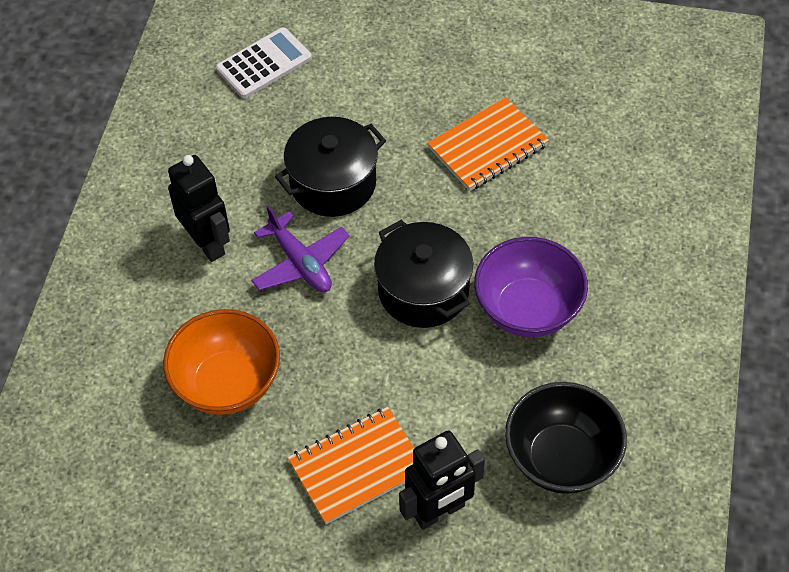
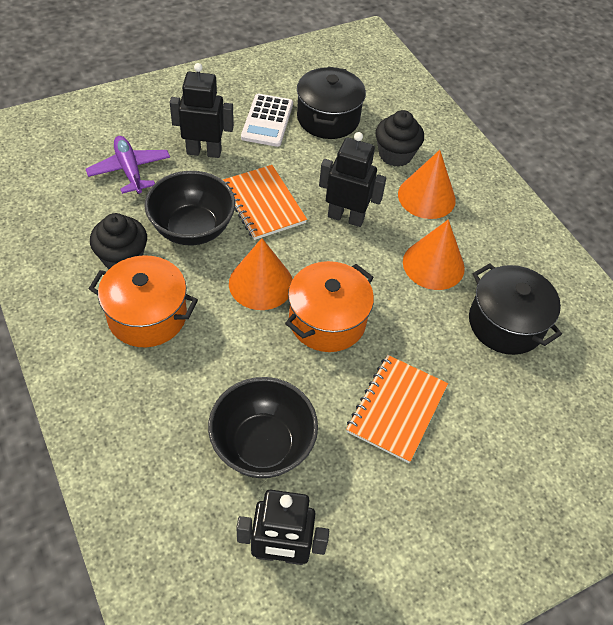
black bowl: 1 -> 2
black cupcake: 0 -> 2
black robot: 2 -> 3
orange bowl: 1 -> 0
orange cone: 0 -> 3
orange pot: 0 -> 2
purple bowl: 1 -> 0

